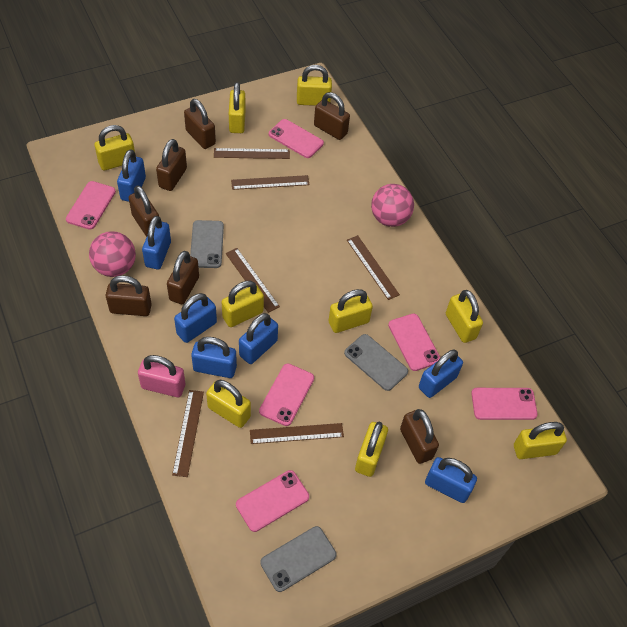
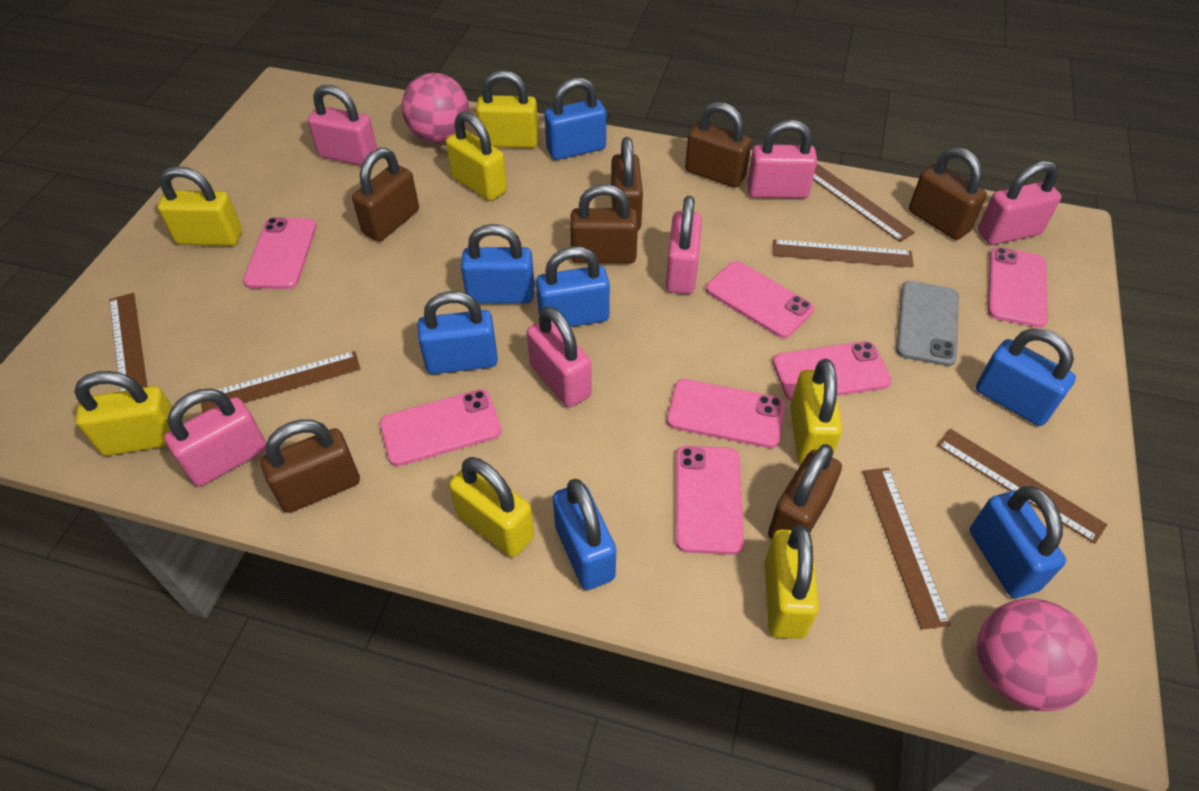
grey phone: 3 -> 1
pink padlock: 1 -> 6
pink phone: 6 -> 7
yellow padlock: 9 -> 7

